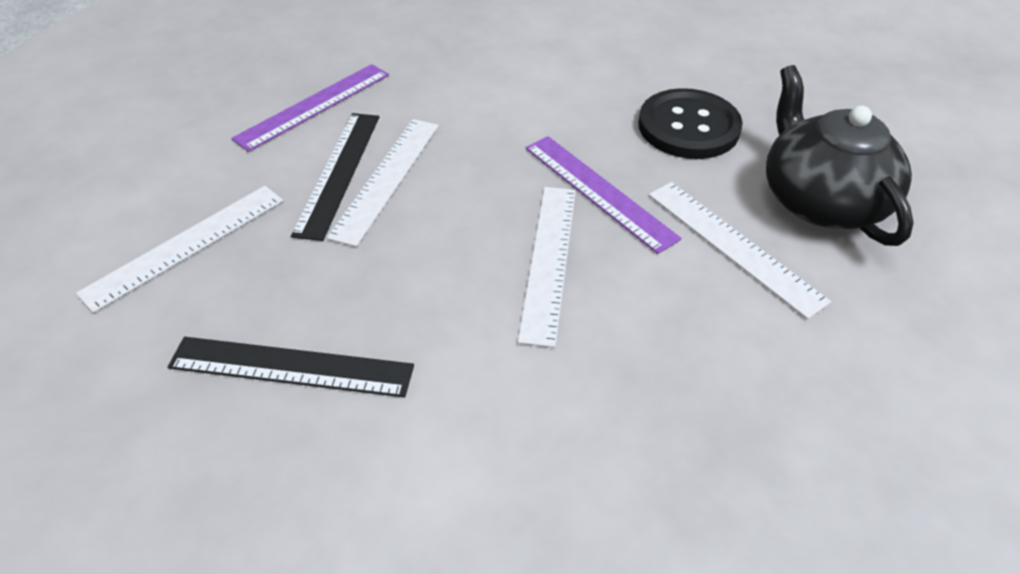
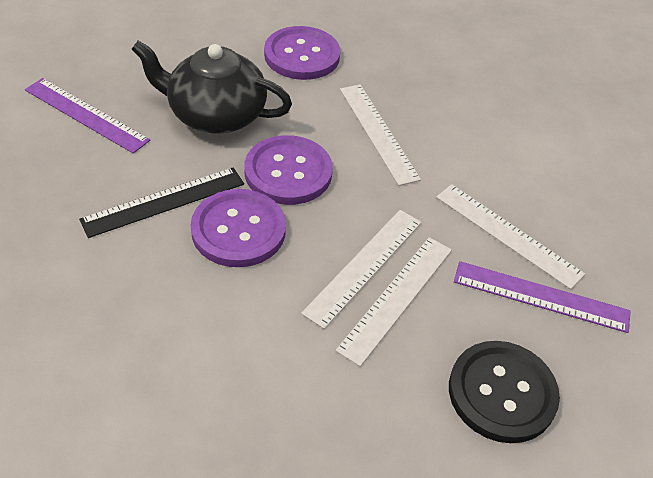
black ruler: 2 -> 1
purple button: 0 -> 3

